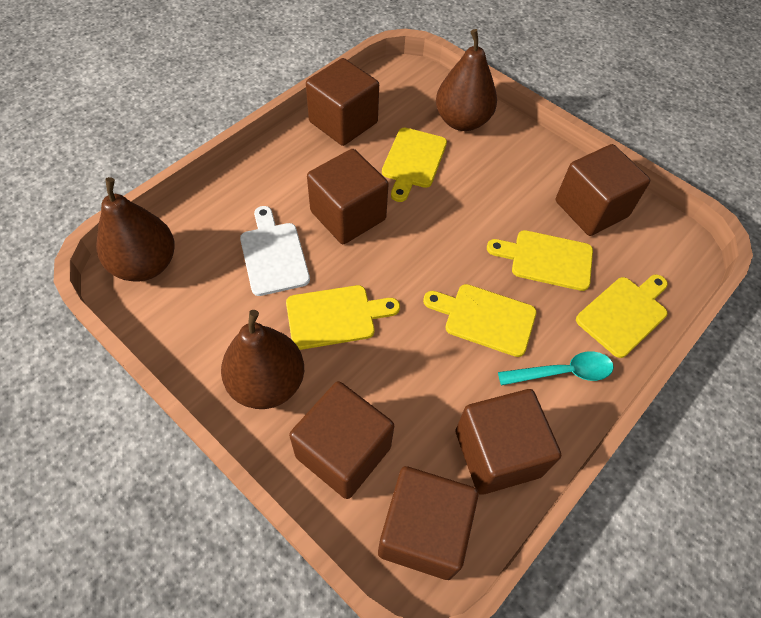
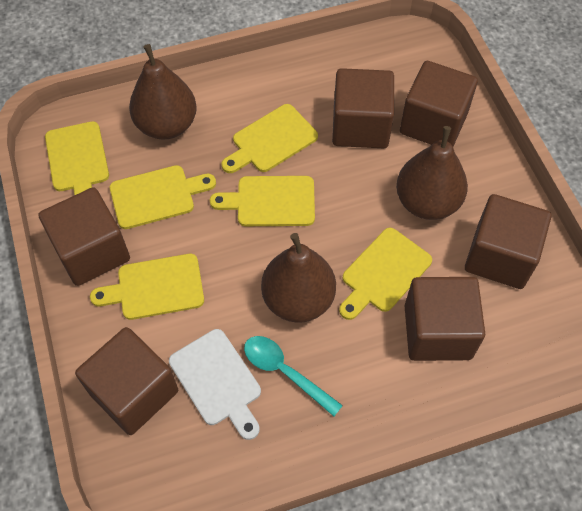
yellow cutting board: 5 -> 6

